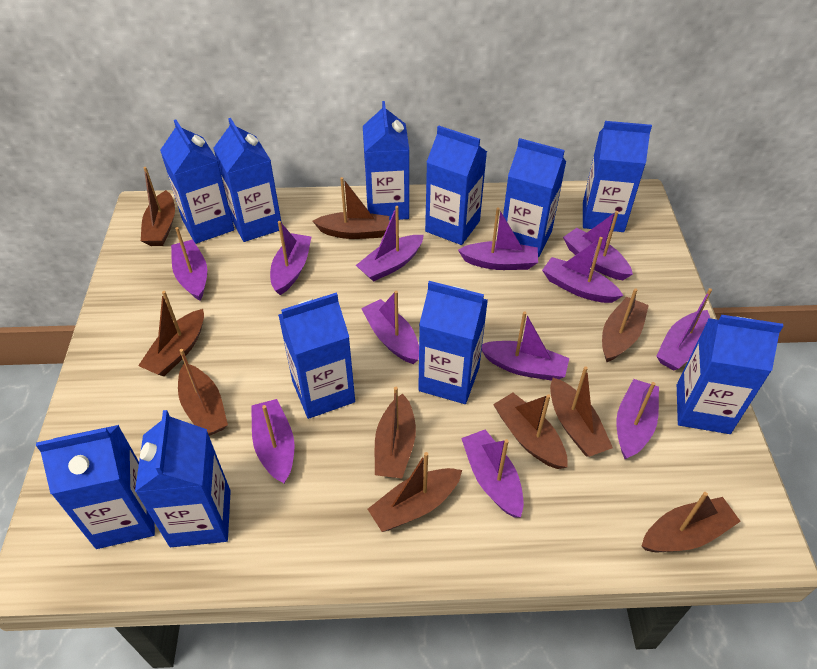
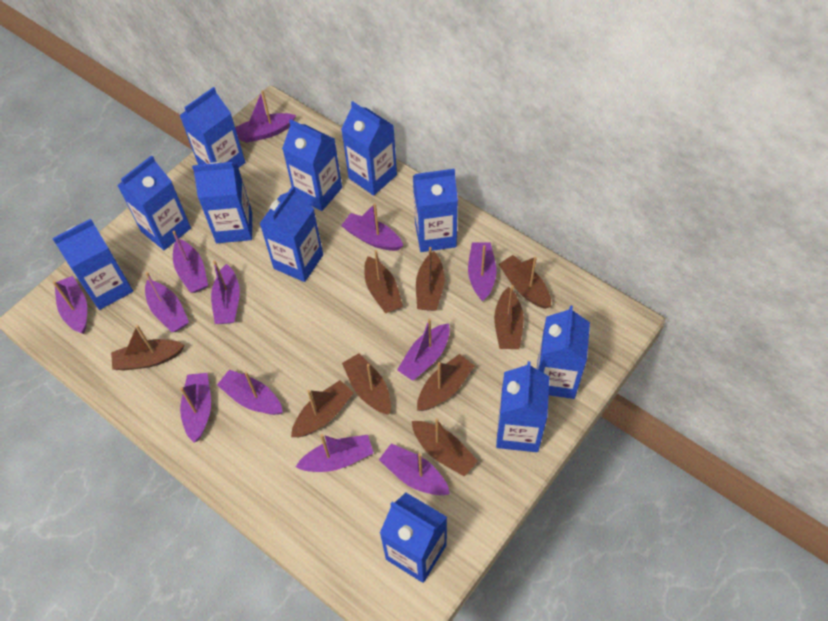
brown boat: 10 -> 9

